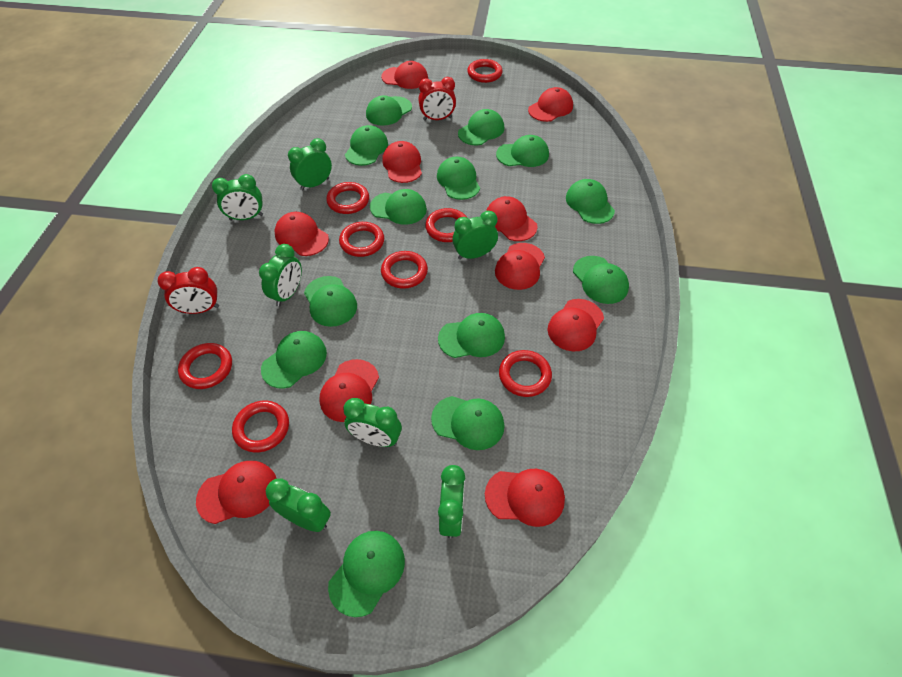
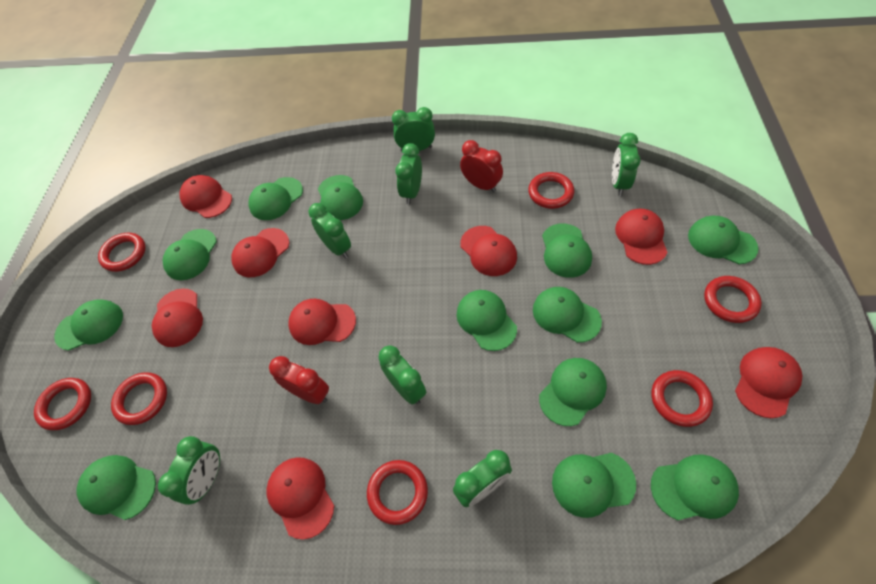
green cap: 13 -> 12
red cap: 10 -> 8
red ring: 8 -> 7

